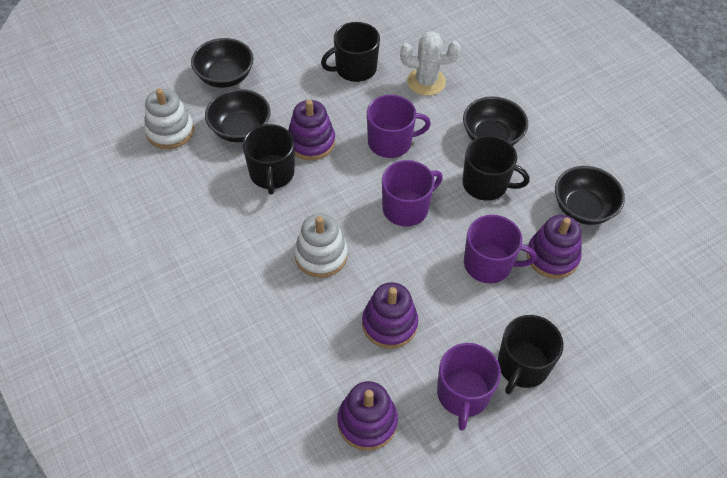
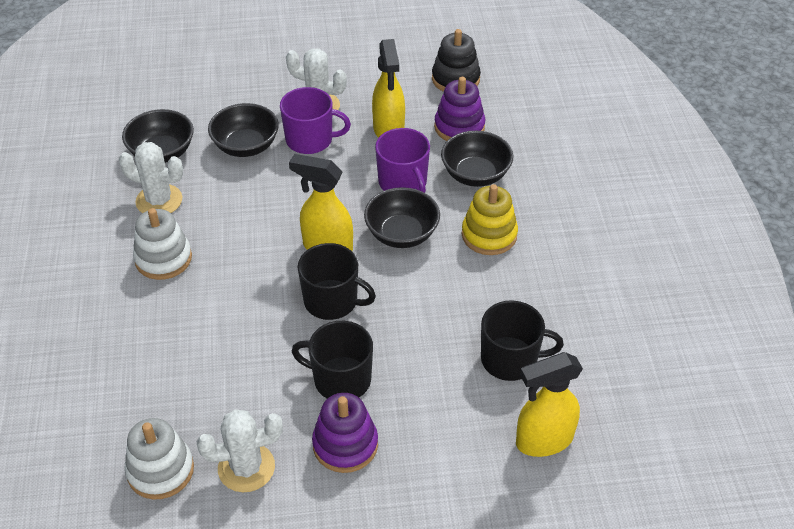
black mug: 4 -> 3
black stacking toy: 0 -> 1
purple mug: 4 -> 2
purple stacking toy: 4 -> 2
white cactus: 1 -> 3
yellow spray bottle: 0 -> 3
yellow stacking toy: 0 -> 1

